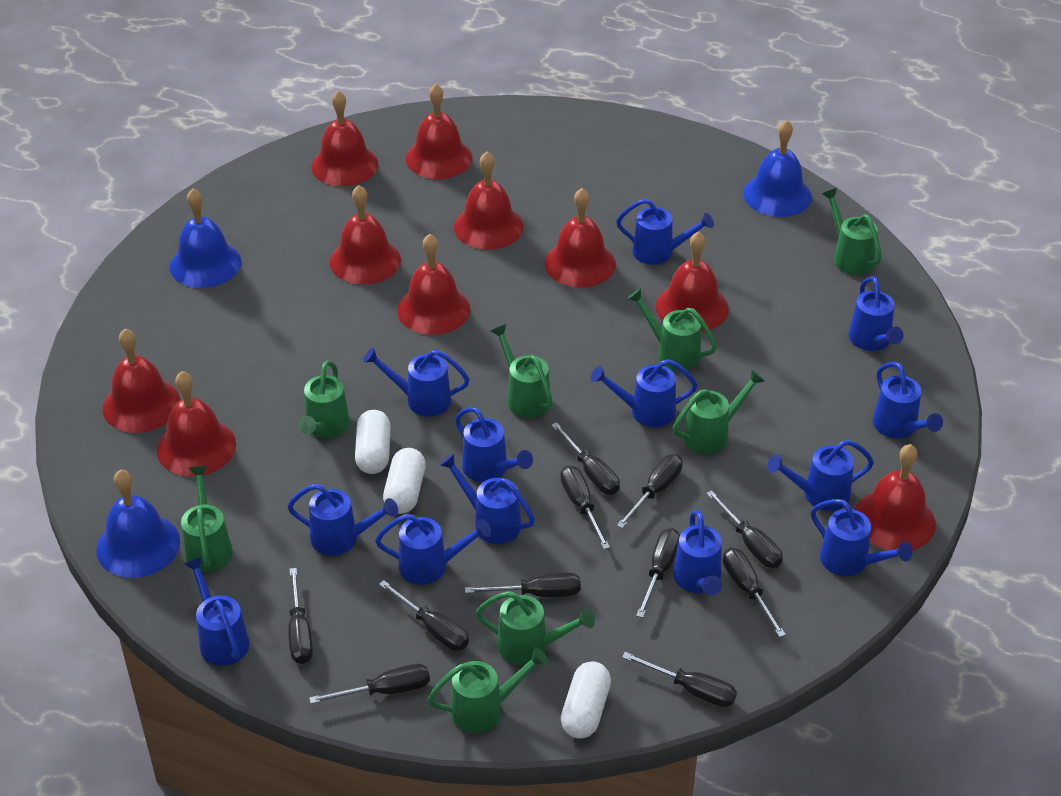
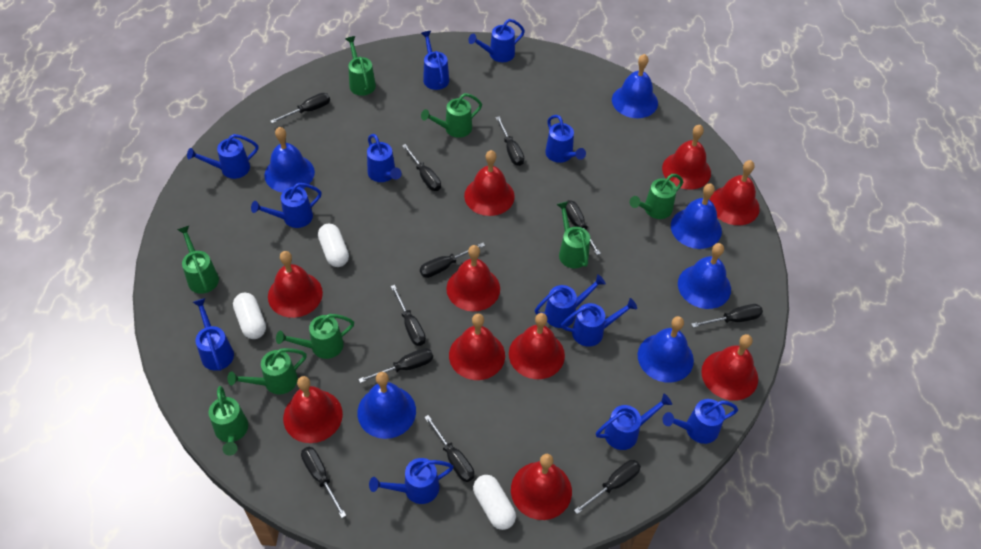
blue bell: 3 -> 6
blue watering can: 13 -> 12

